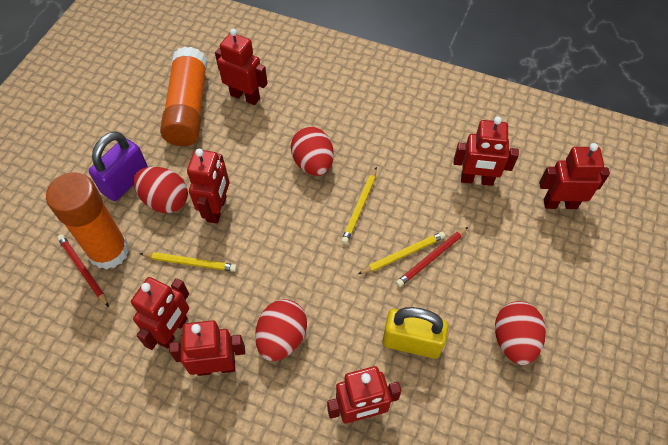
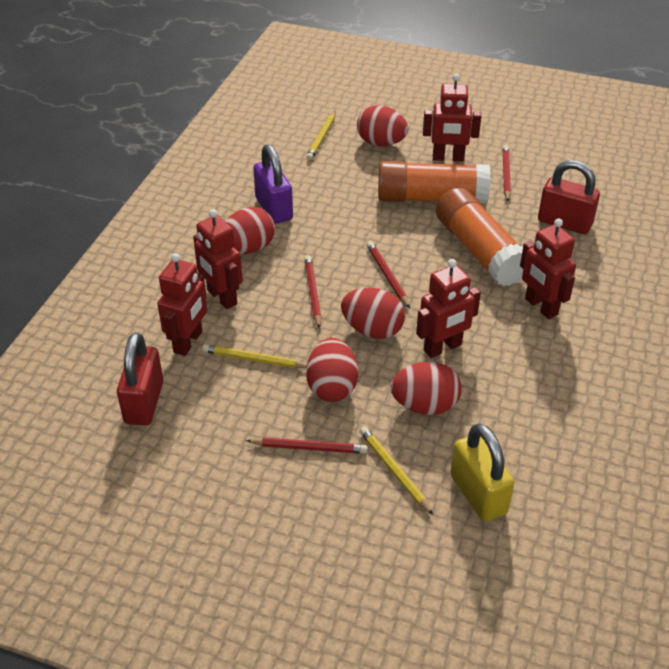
red egg: 4 -> 5
red padlock: 0 -> 2
red pencil: 2 -> 4
red robot: 7 -> 5

